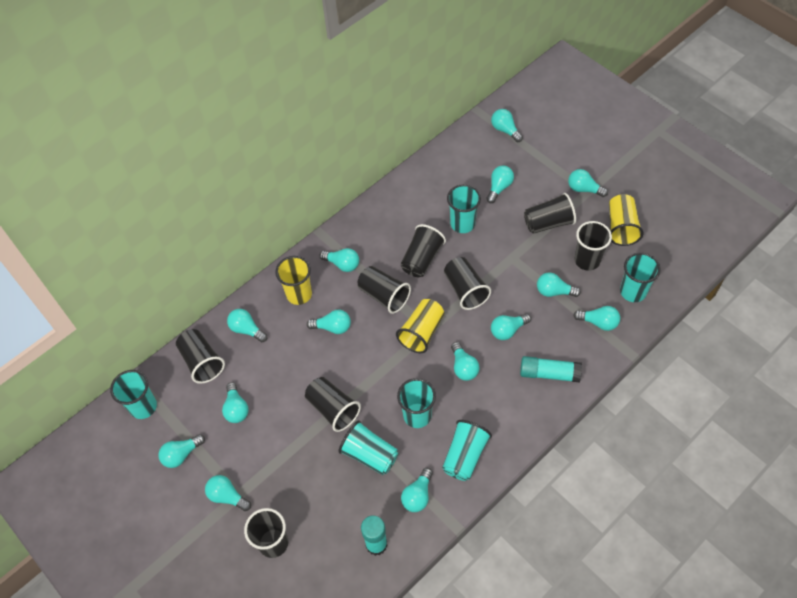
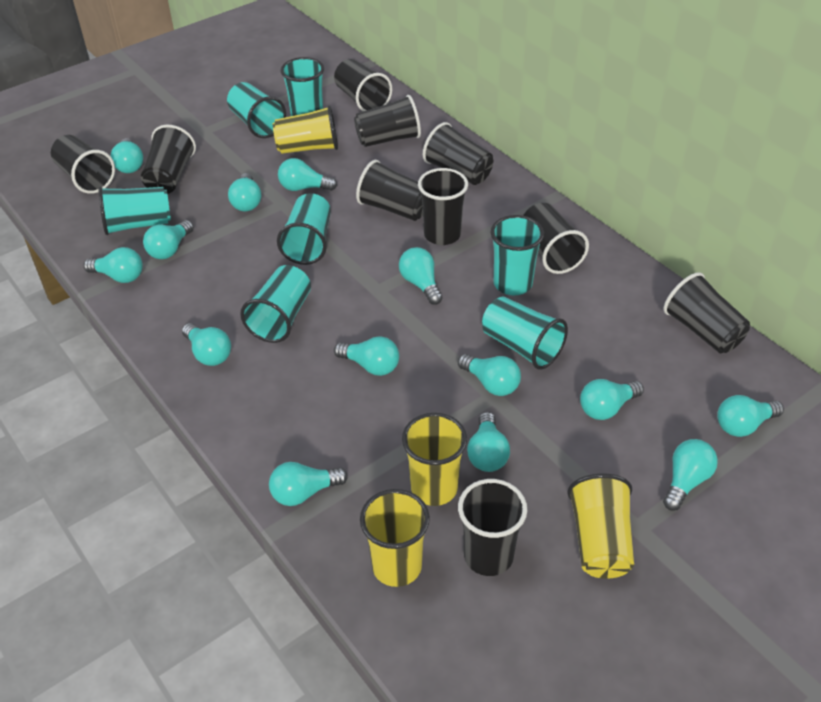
black cup: 8 -> 10
turquoise cup: 6 -> 7
turquoise glue stick: 2 -> 0
yellow cup: 3 -> 4

